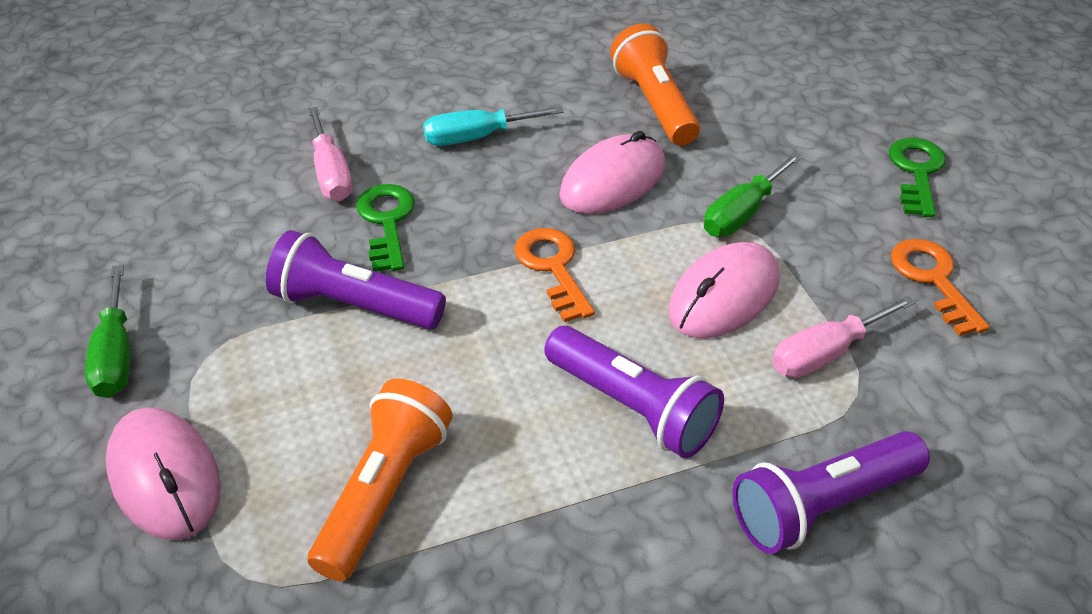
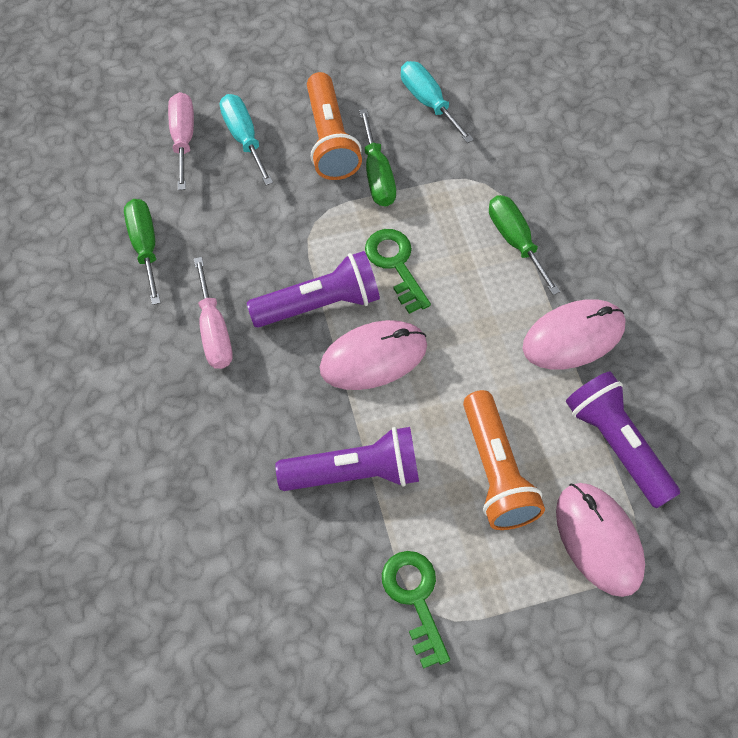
green screwdriver: 2 -> 3
orange key: 2 -> 0
turquoise screwdriver: 1 -> 2

